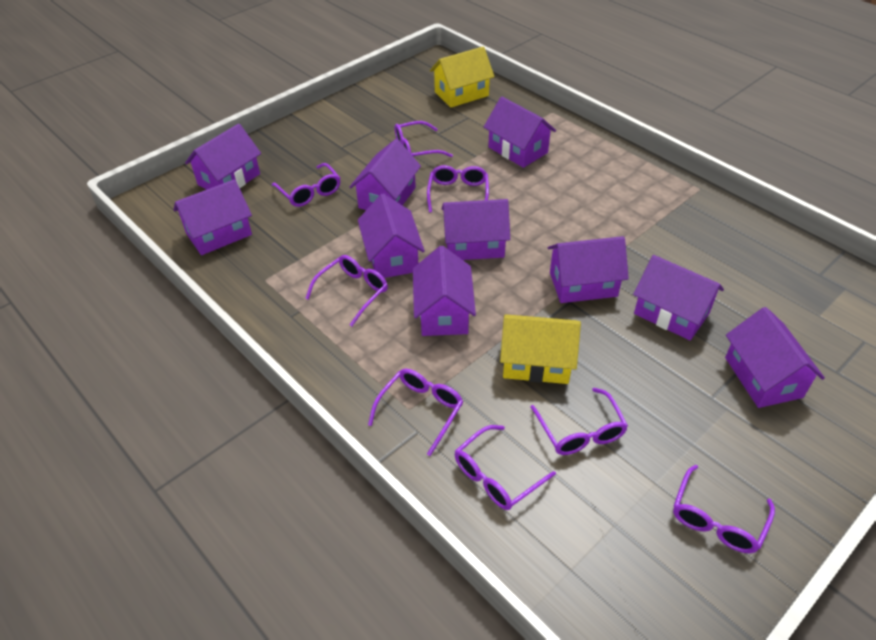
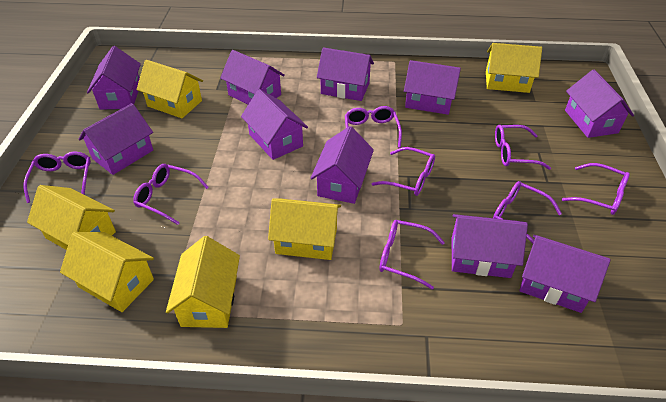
yellow house: 2 -> 6

